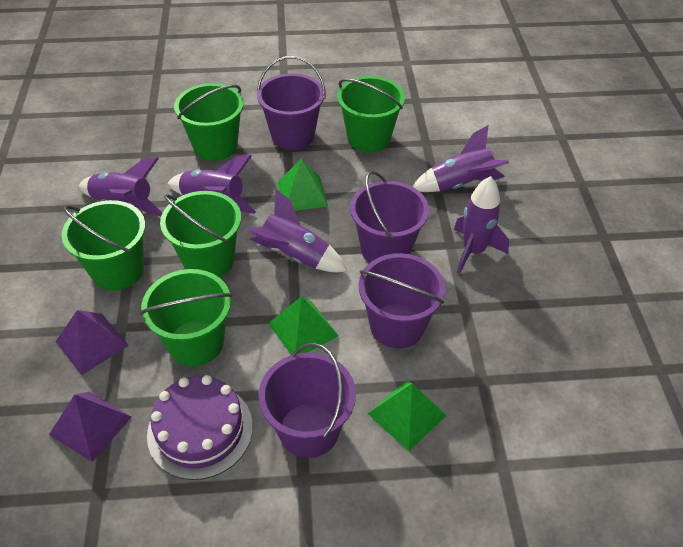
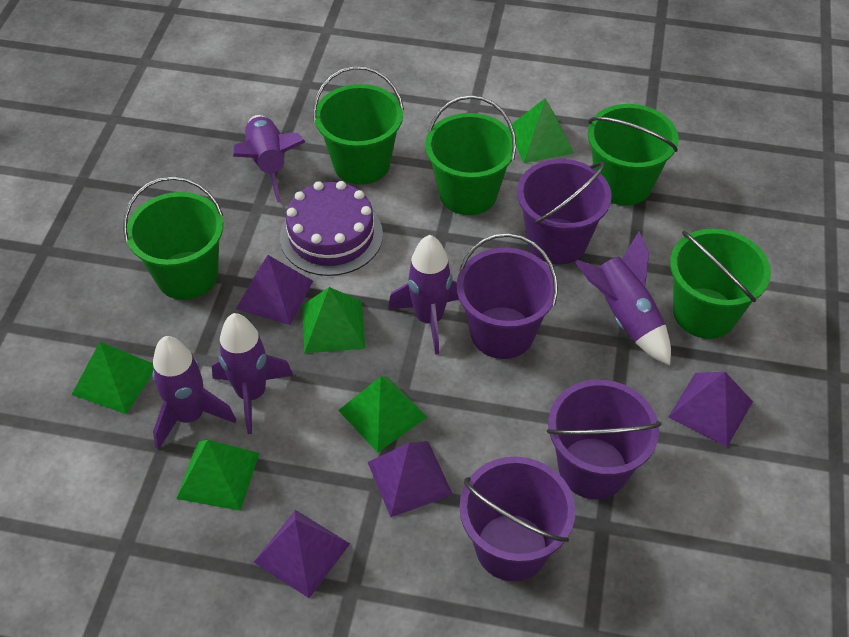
green pyramid: 3 -> 5
purple pyramid: 2 -> 4

